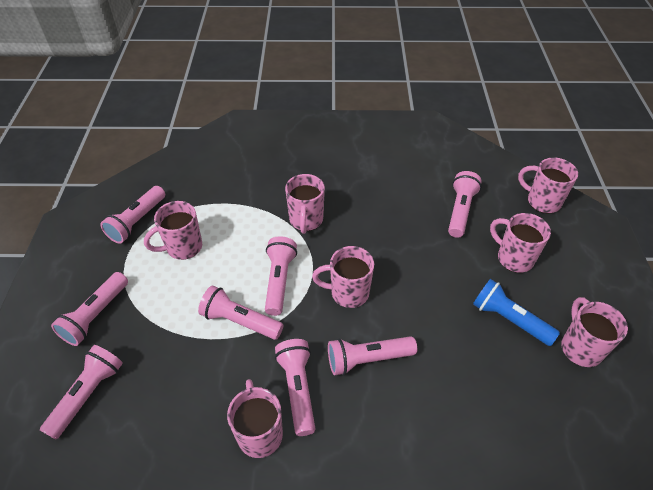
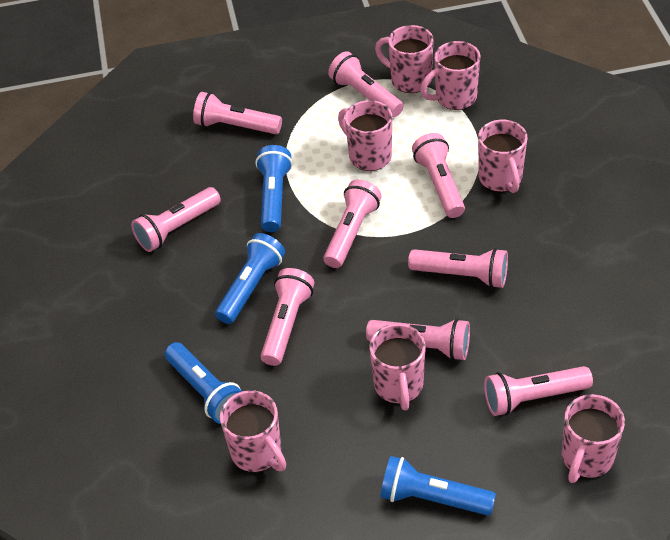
blue flashlight: 1 -> 4
pink flashlight: 8 -> 9

